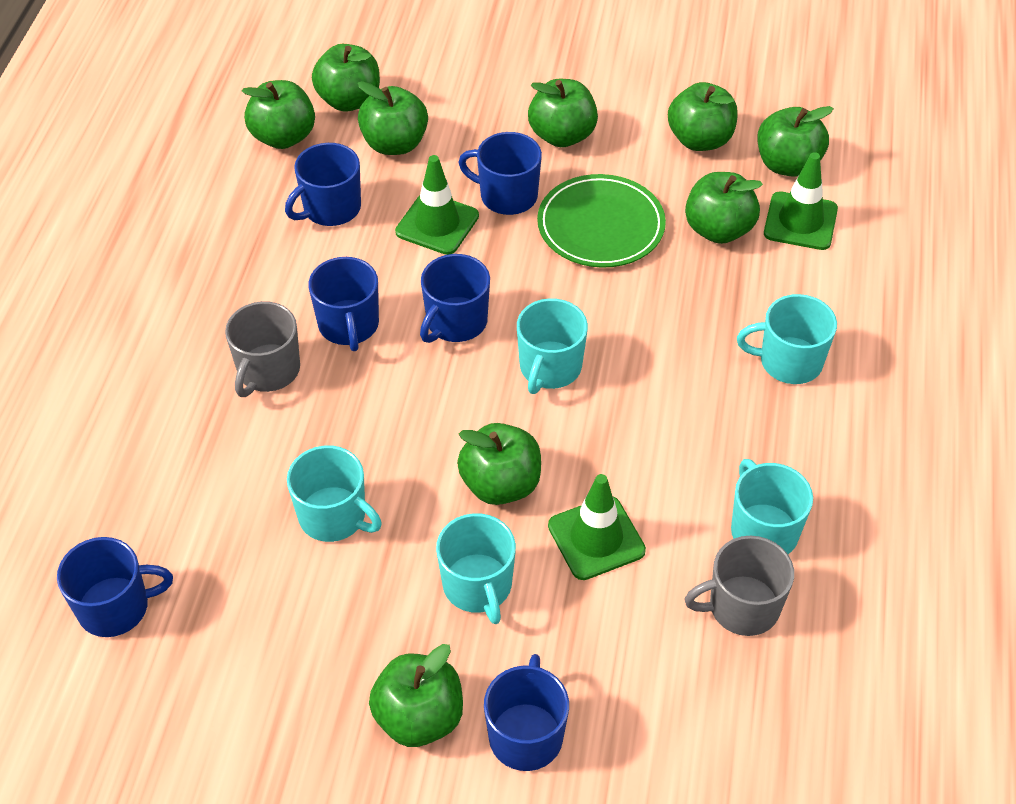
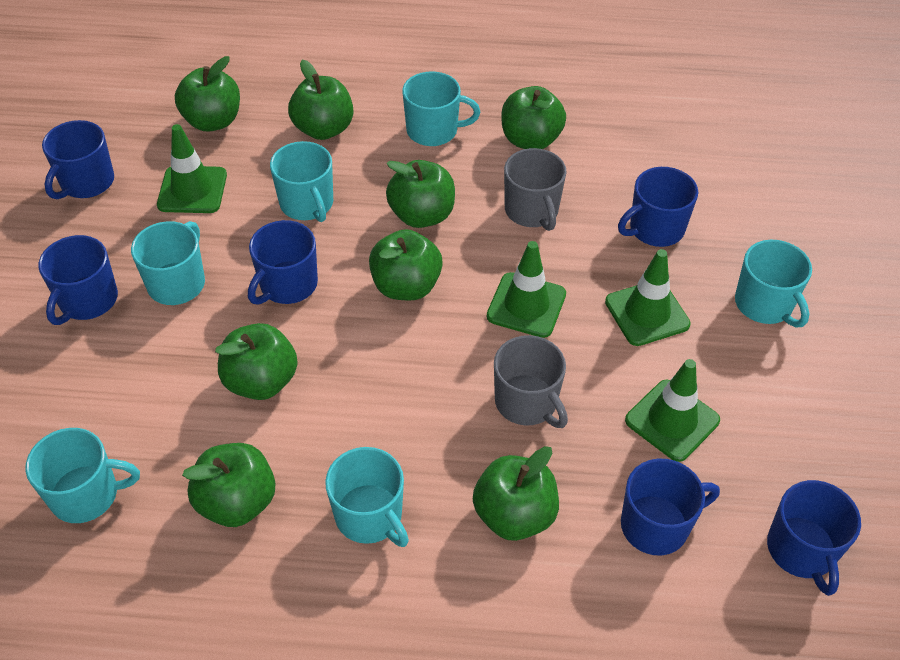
green apple: 9 -> 8
green plate: 1 -> 0
green traffic cone: 3 -> 4
turquoise mug: 5 -> 6

